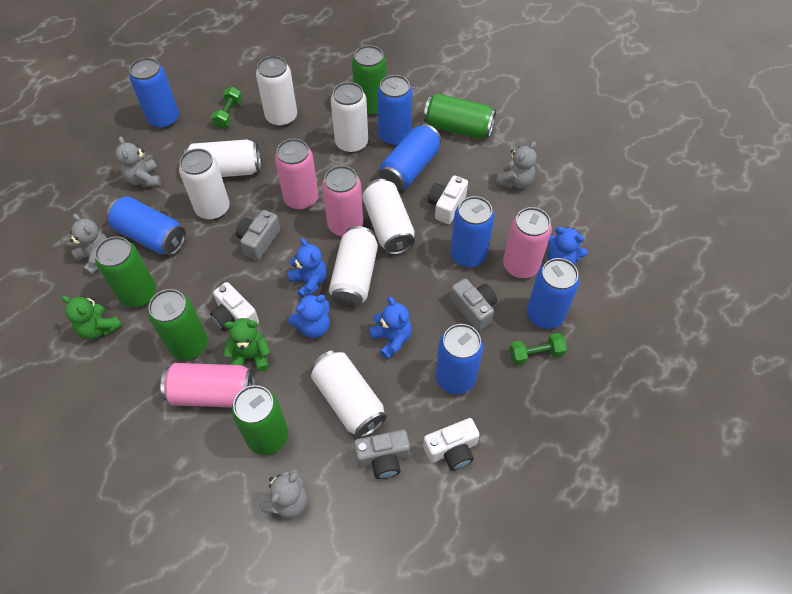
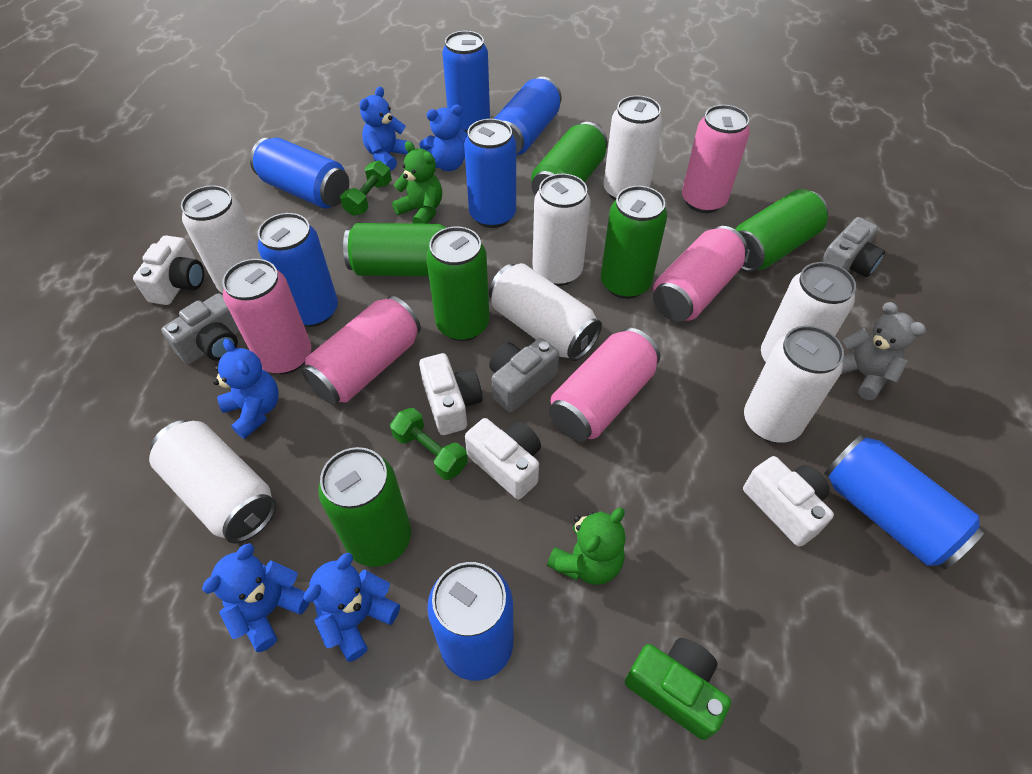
blue teddy bear: 4 -> 5
green camera: 0 -> 1
green can: 5 -> 6
grey teddy bear: 4 -> 1
pink can: 4 -> 5
white camera: 3 -> 4

